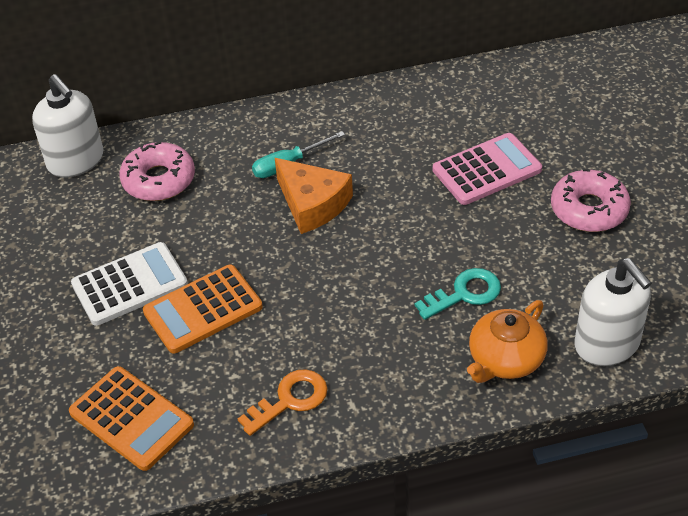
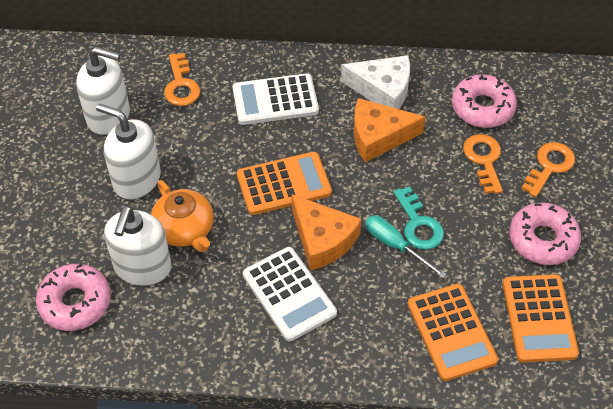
orange calculator: 2 -> 3
orange cheese: 1 -> 2
orange key: 1 -> 3
pink calculator: 1 -> 0
pink donut: 2 -> 3
white calculator: 1 -> 2
white cheese: 0 -> 1
white soap dispenser: 2 -> 3

